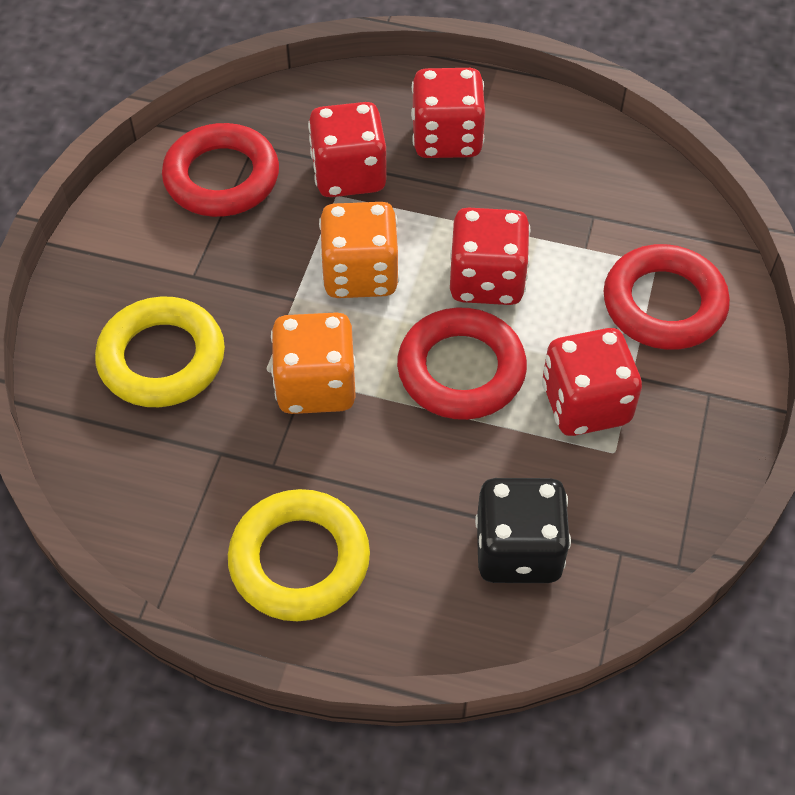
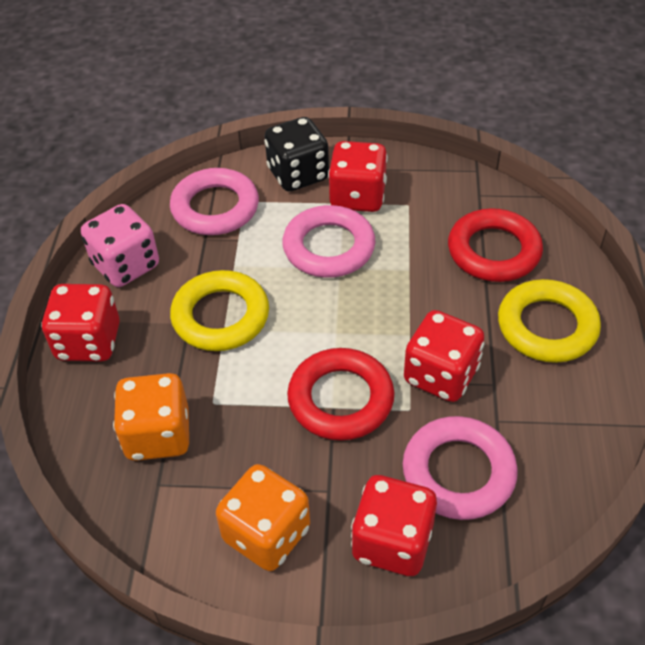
pink dice: 0 -> 1
pink ring: 0 -> 3
red ring: 3 -> 2

